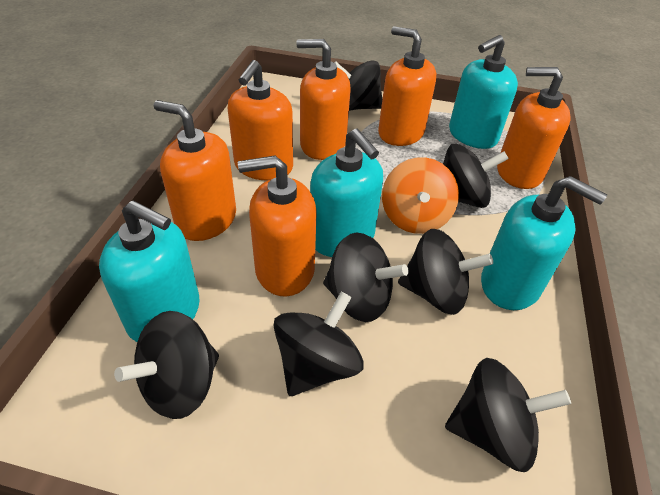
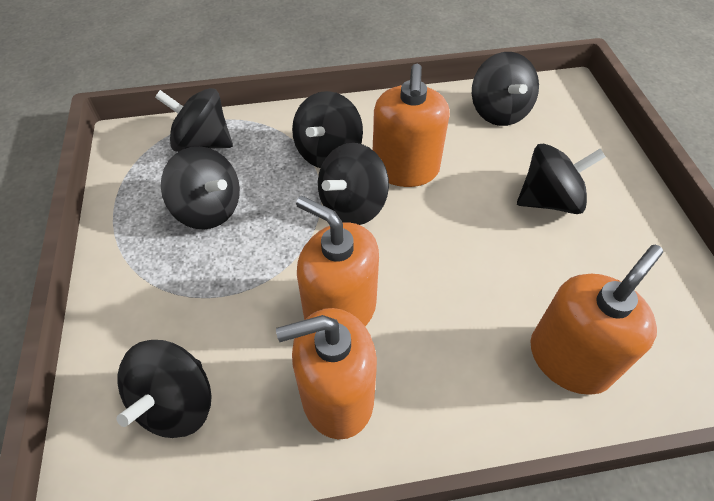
orange soap dispenser: 6 -> 4
orange spinning top: 1 -> 0
turquoise soap dispenser: 4 -> 0

